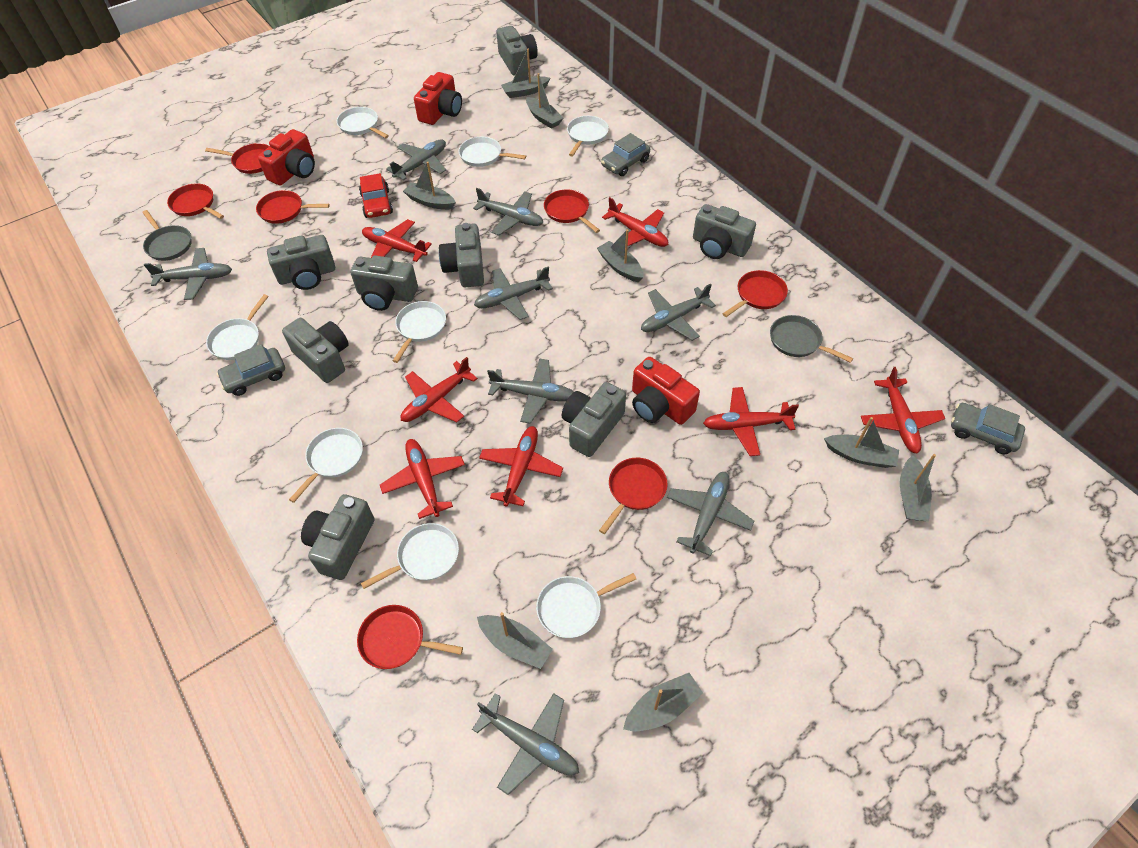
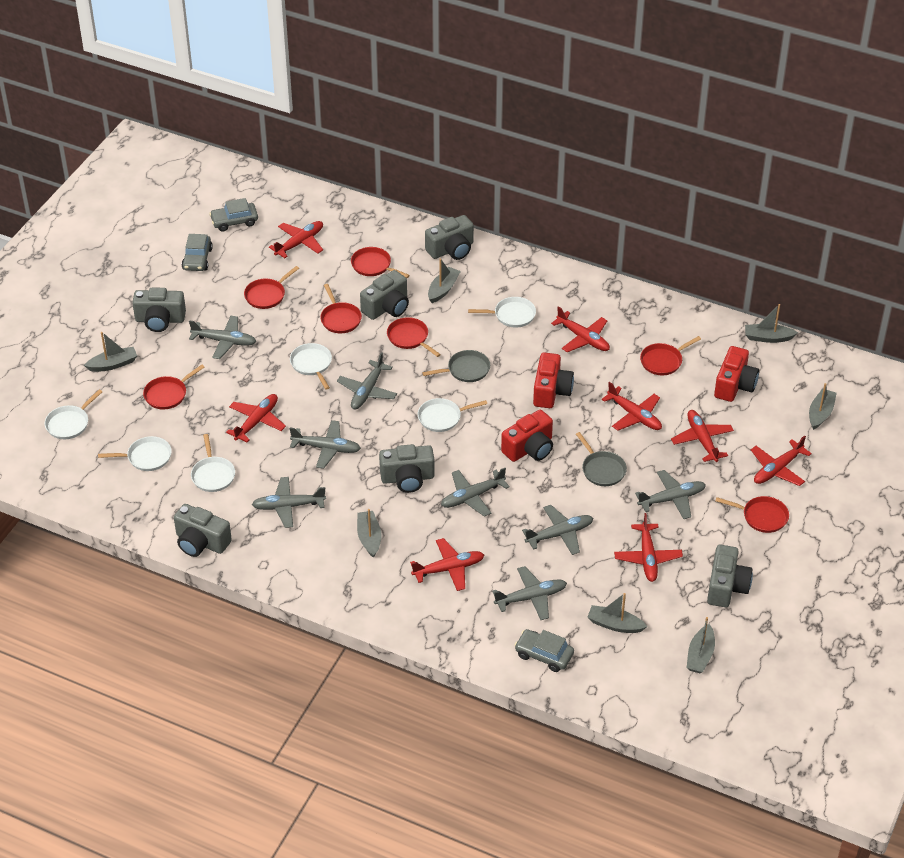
grey boat: 8 -> 7
grey camera: 8 -> 6
red car: 1 -> 0
red plane: 7 -> 8
white pan: 8 -> 6

